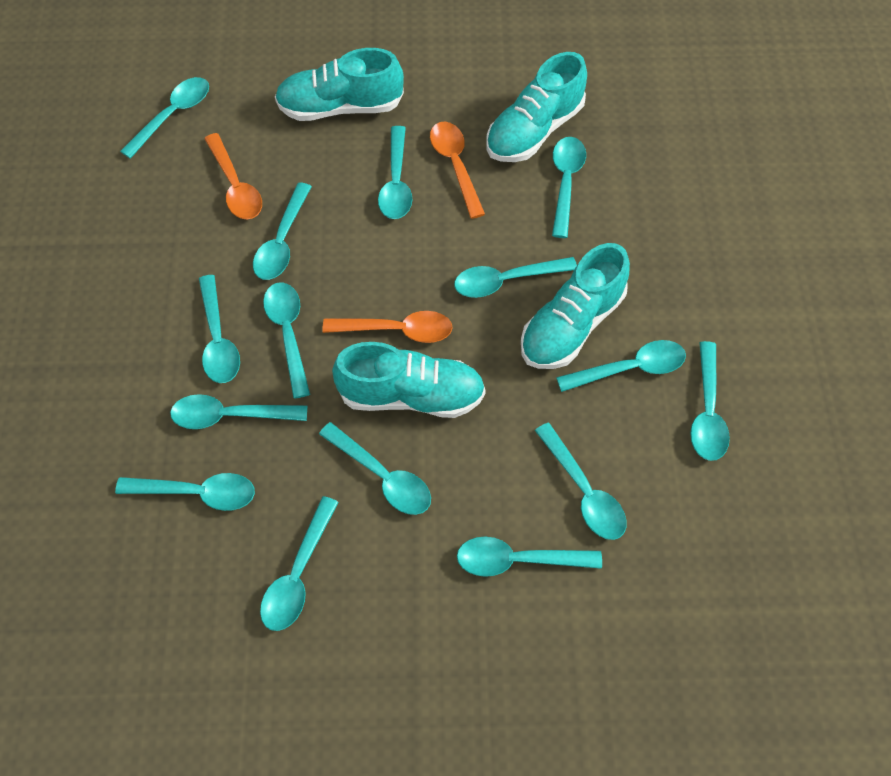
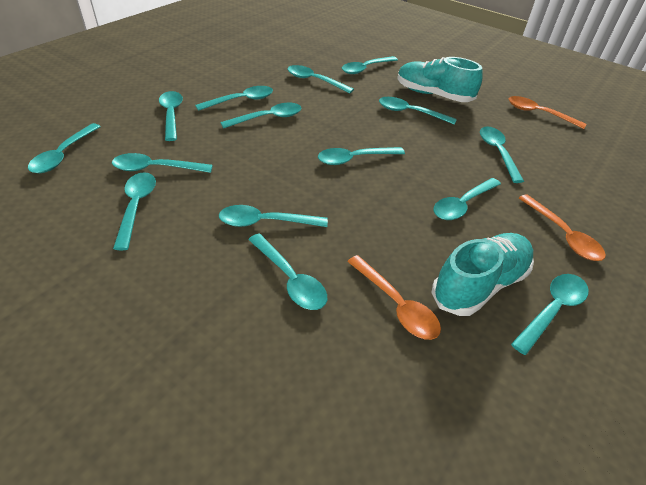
turquoise shoe: 4 -> 2

